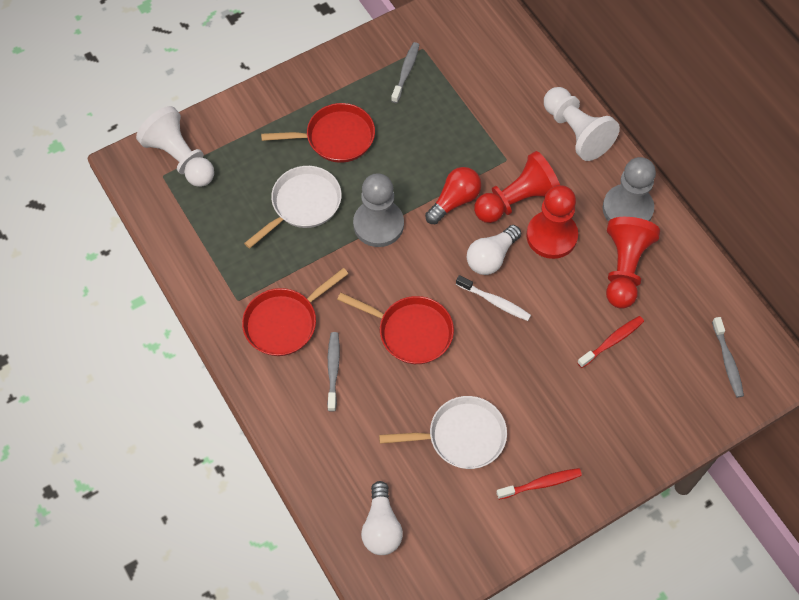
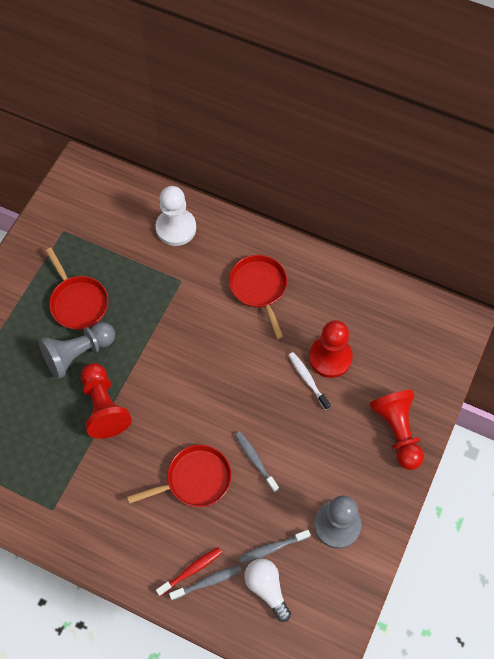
red light bulb: 1 -> 0
red toothbrush: 2 -> 1
white light bulb: 2 -> 1
white pan: 2 -> 0
white pawn: 2 -> 1

